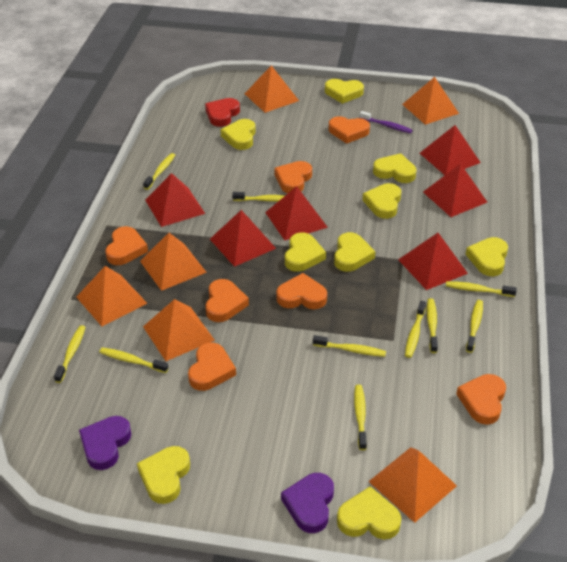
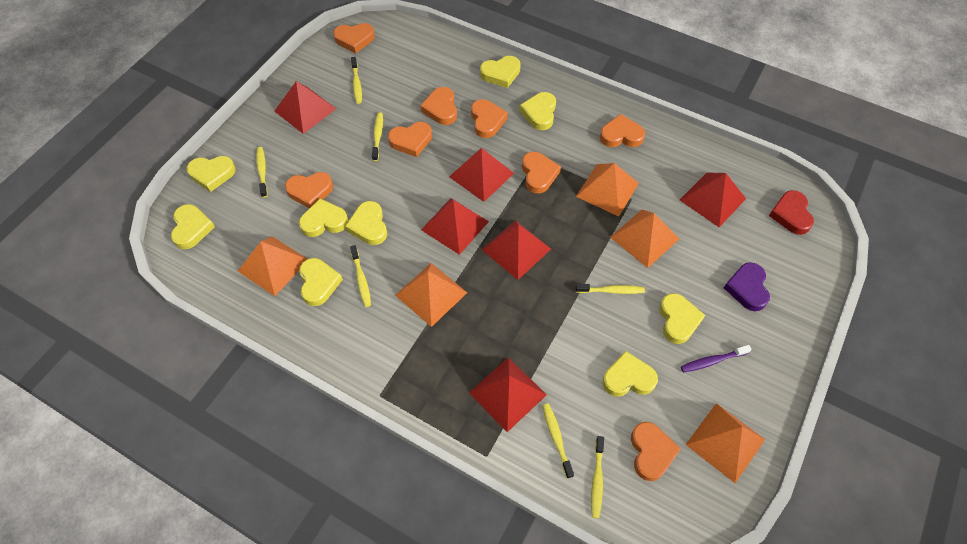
orange heart: 7 -> 8
orange pyramid: 6 -> 5
purple heart: 2 -> 1
yellow toothbrush: 10 -> 7

